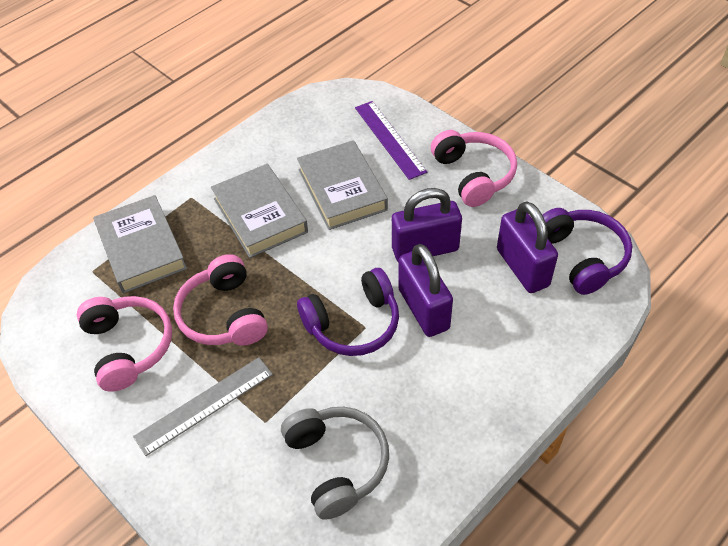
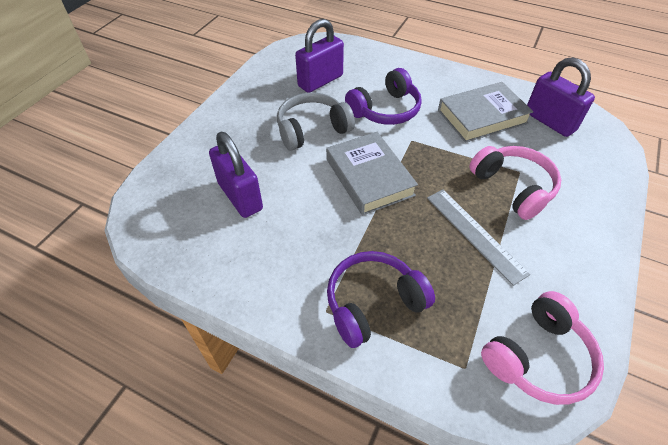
grey book: 3 -> 2
pink headphones: 3 -> 2
purple ruler: 1 -> 0

